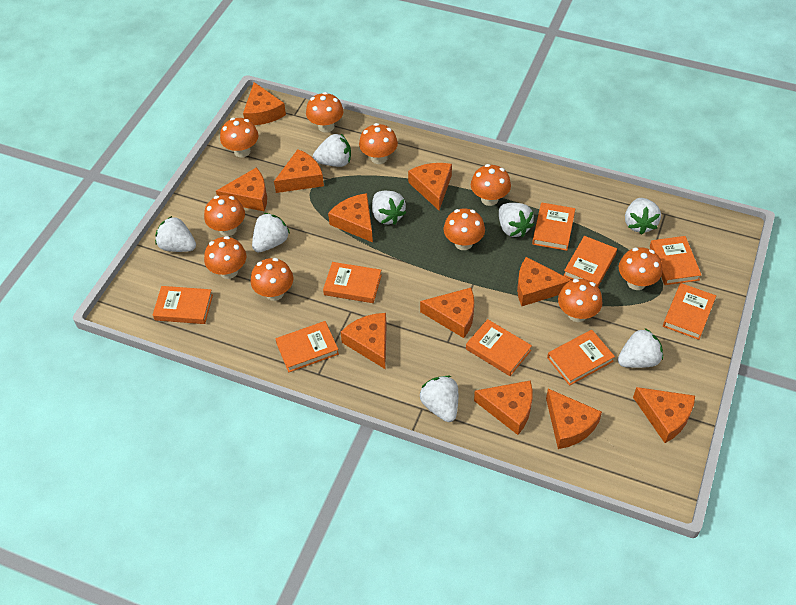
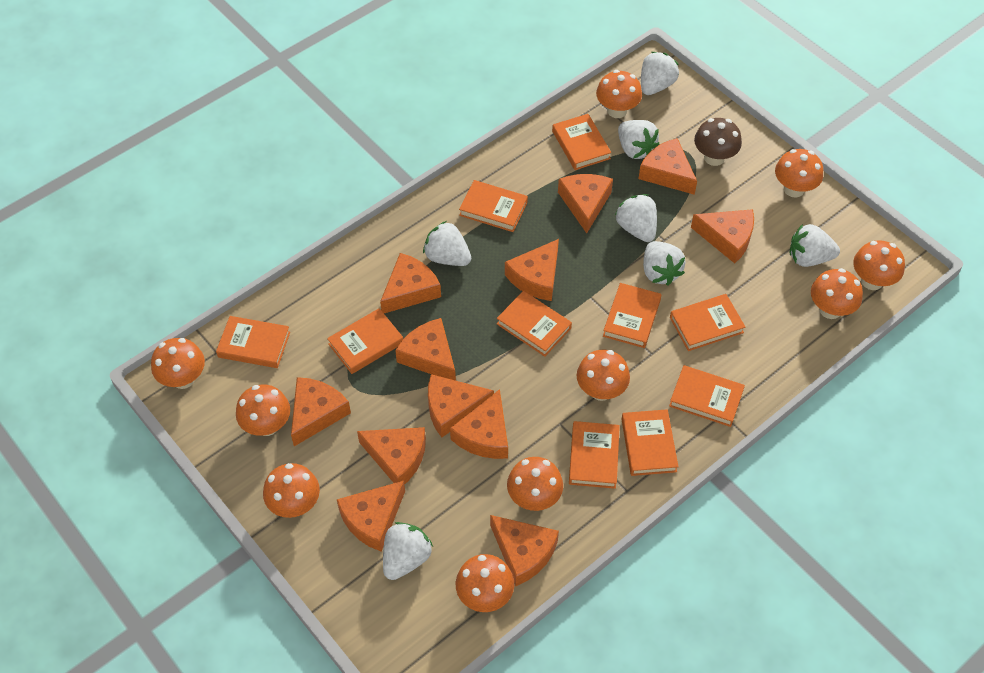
brown mushroom: 0 -> 1
orange book: 9 -> 10
orange cheese: 11 -> 12
white strawberry: 8 -> 7

